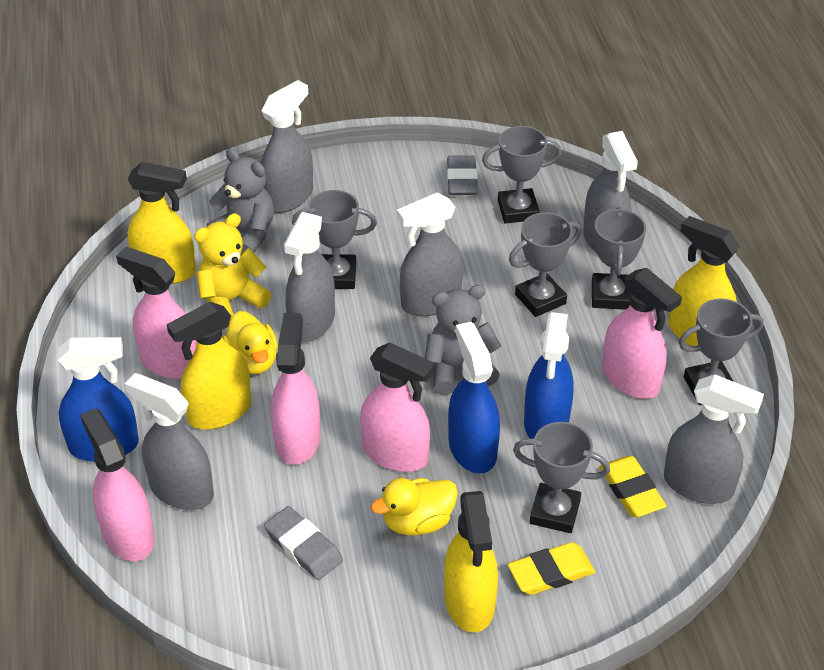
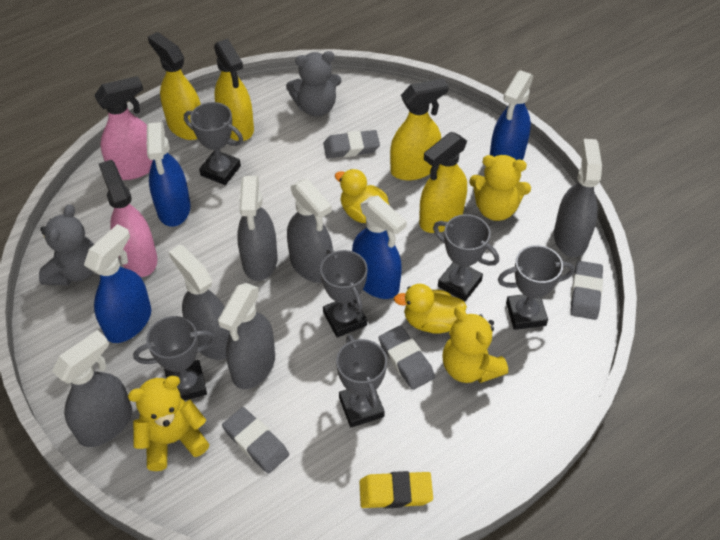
blue spray bottle: 3 -> 4
grey eraser: 2 -> 4
pink spray bottle: 5 -> 2
yellow eraser: 2 -> 1
yellow teddy bear: 1 -> 3

